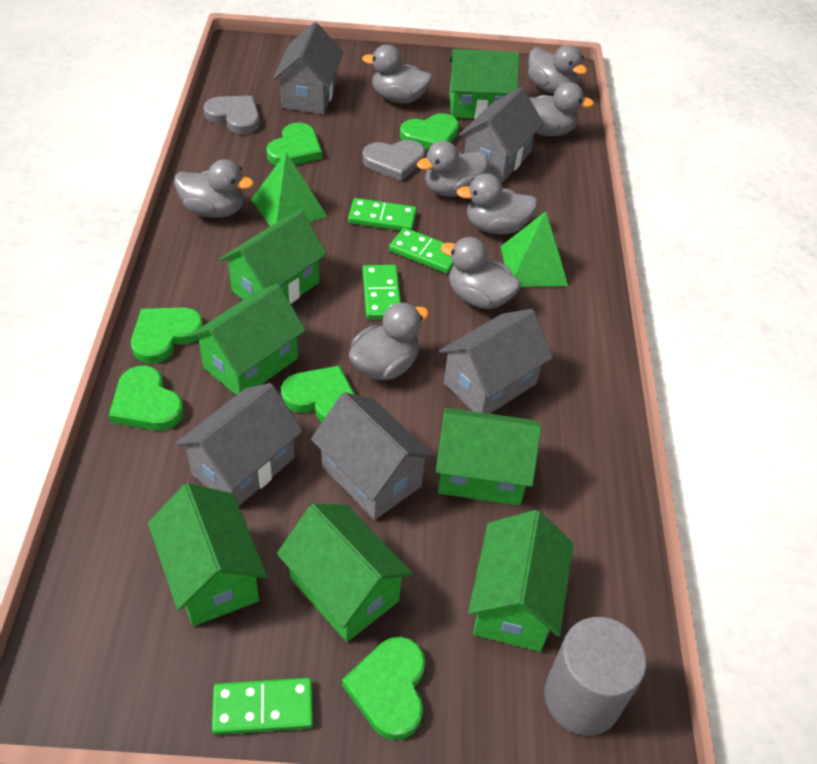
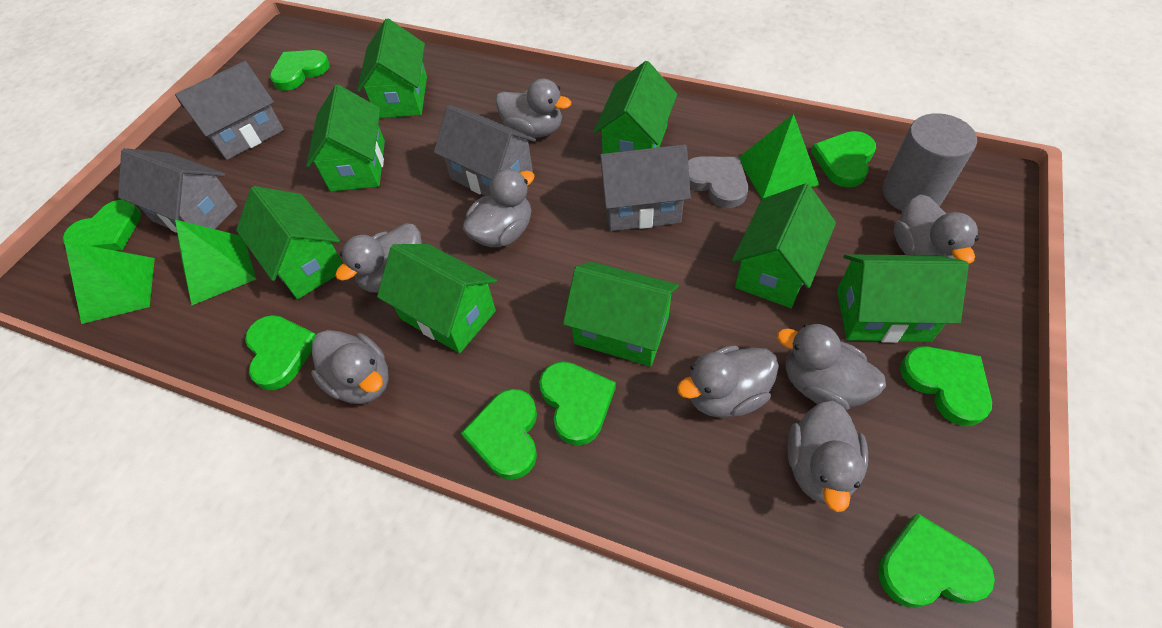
green domino: 4 -> 0
green heart: 6 -> 8
green house: 7 -> 8
green pyramid: 2 -> 3
grey heart: 2 -> 1
grey house: 5 -> 4

